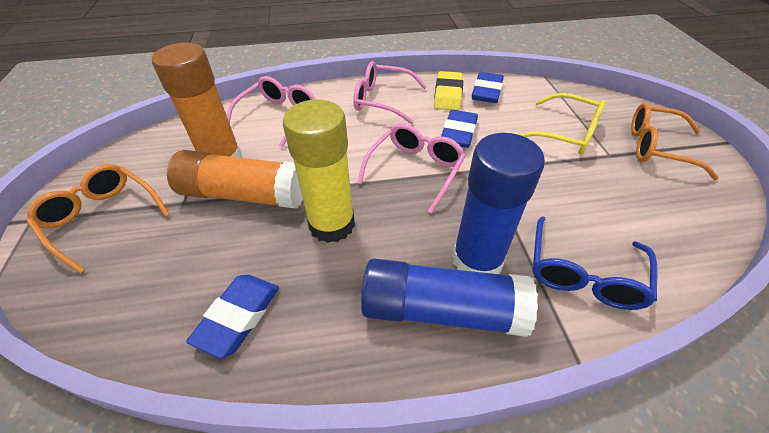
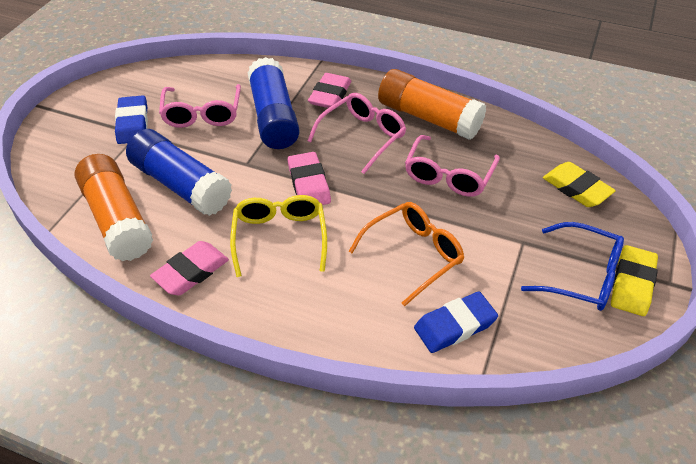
blue eraser: 3 -> 2
orange glasses: 2 -> 1
pink eraser: 0 -> 3
yellow eraser: 1 -> 2
yellow glue stick: 1 -> 0

